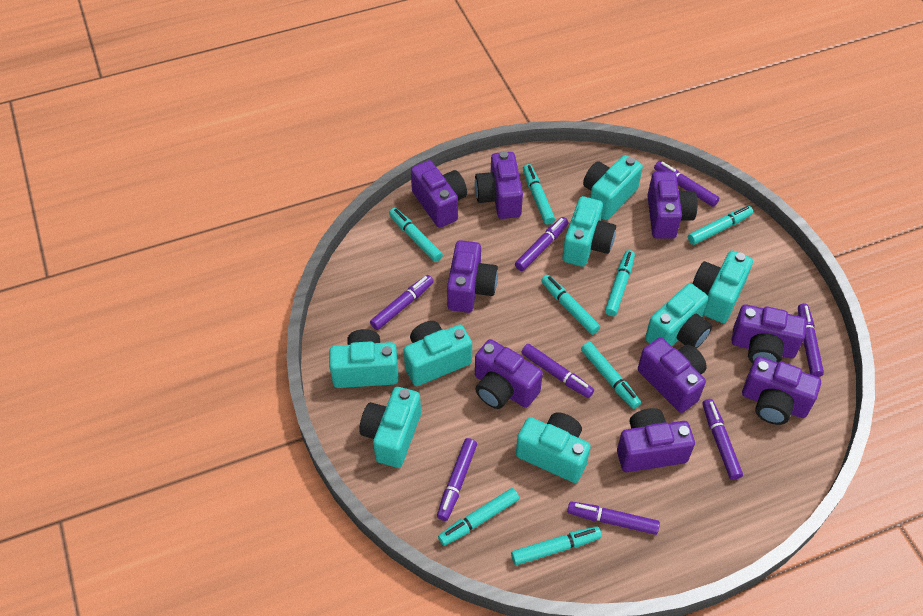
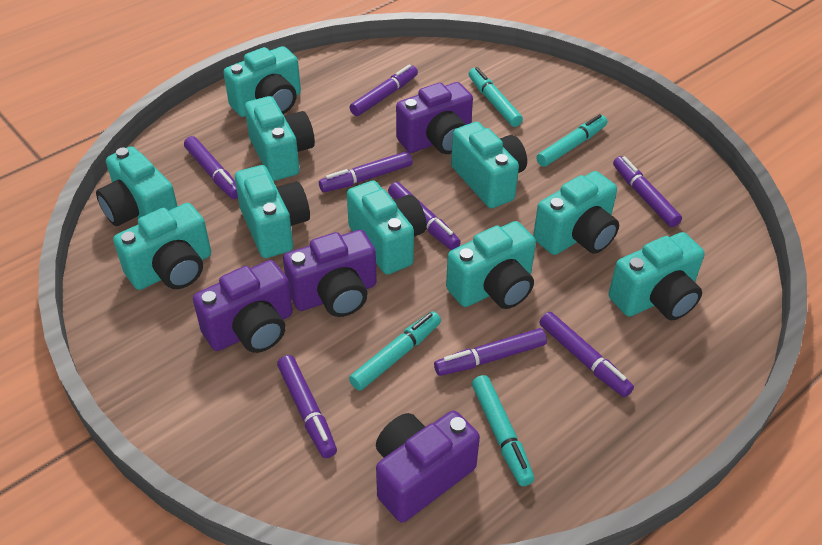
purple camera: 9 -> 4
turquoise camera: 8 -> 10
turquoise marker: 8 -> 4

